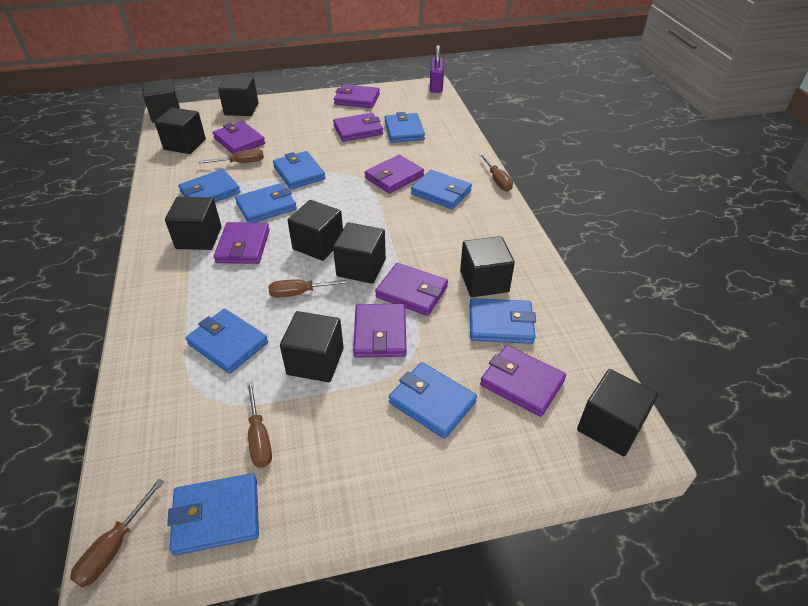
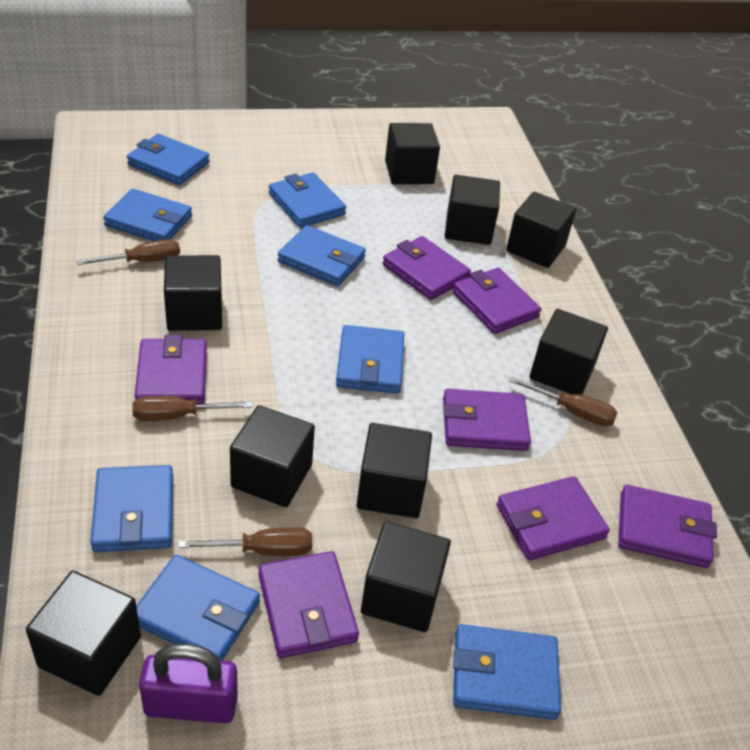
blue wallet: 9 -> 8
brown screwdriver: 5 -> 4
purple wallet: 8 -> 7

